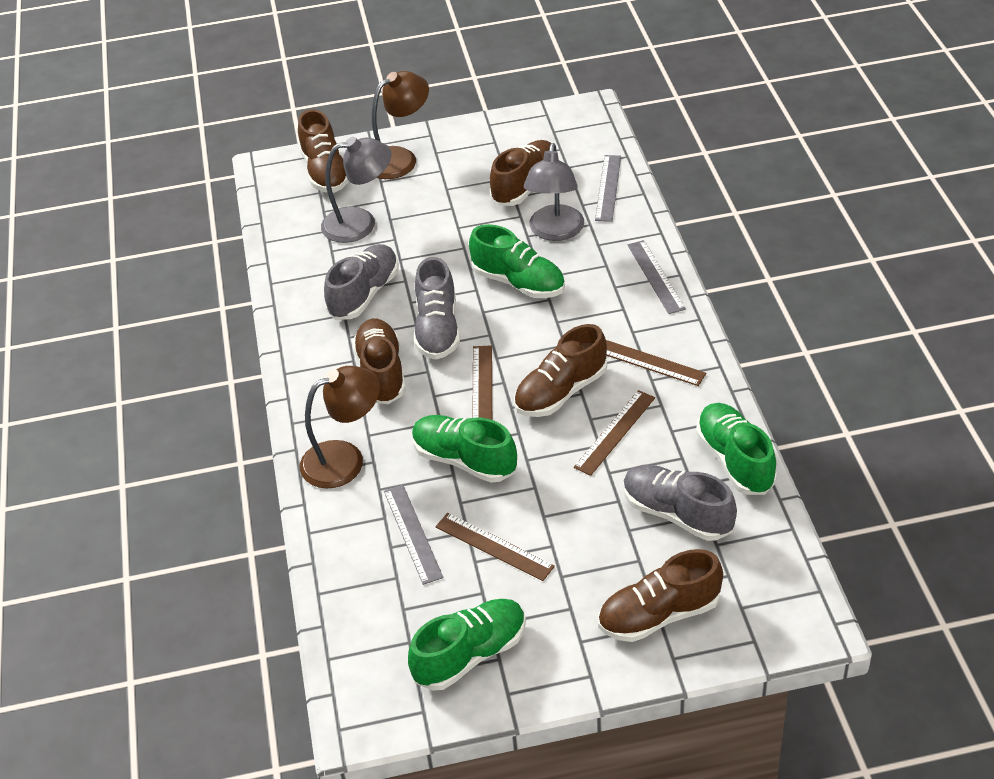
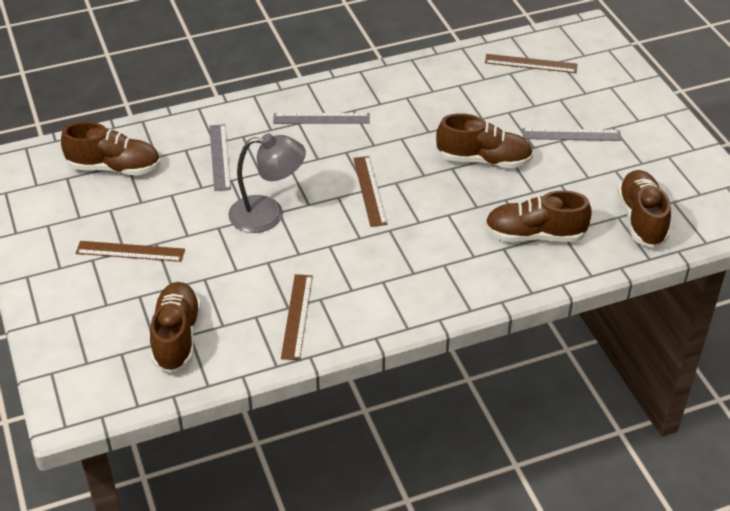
brown lamp: 2 -> 0
green shoe: 4 -> 0
grey lamp: 2 -> 1
grey shoe: 3 -> 0

